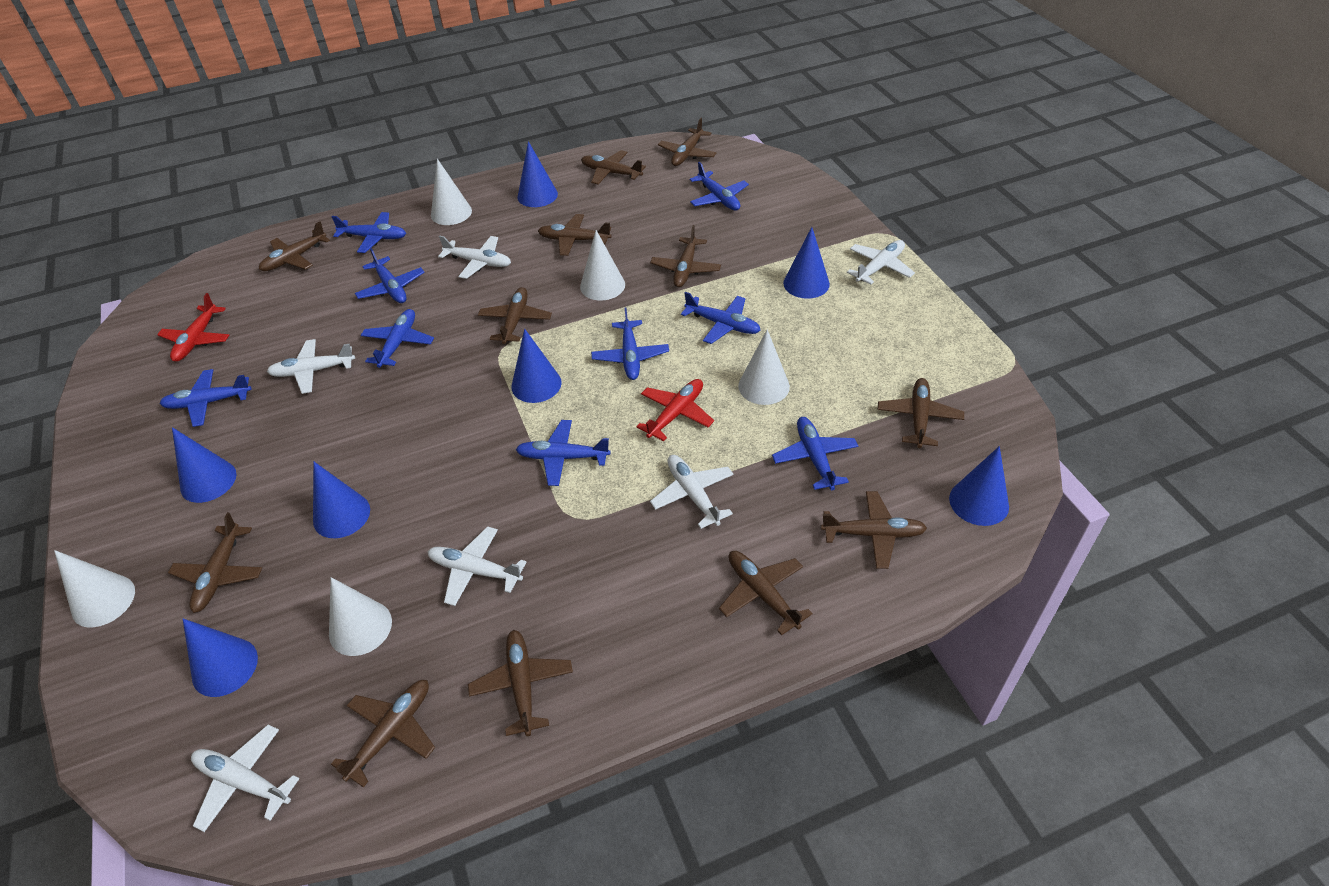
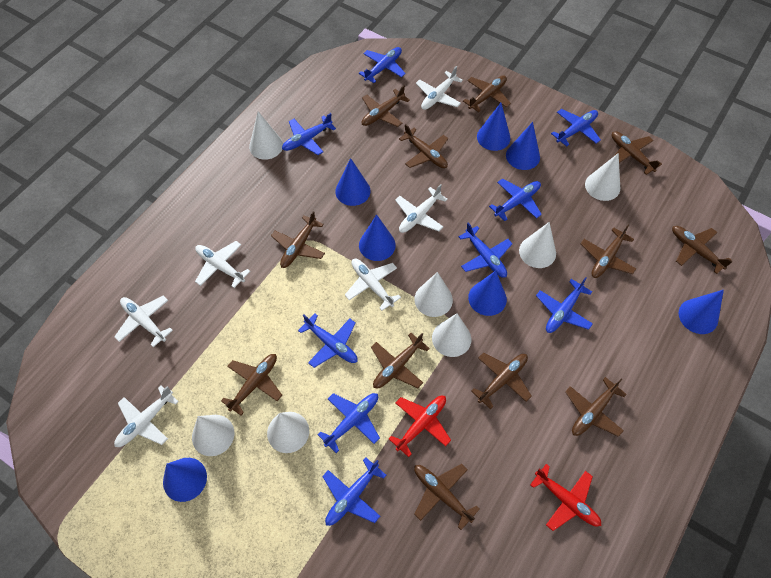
white cone: 5 -> 7

